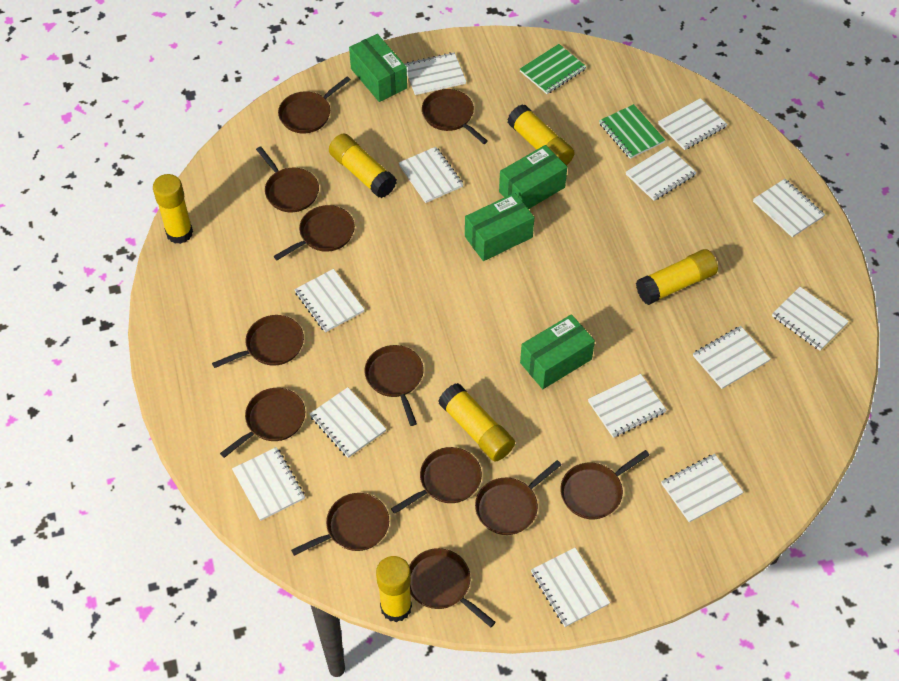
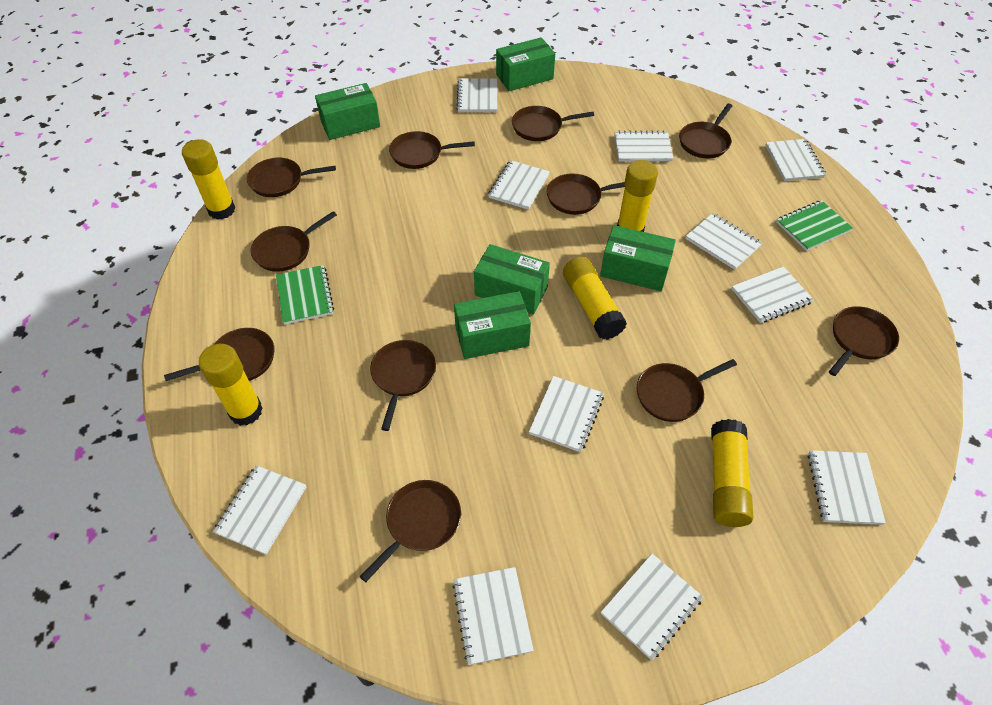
brown pan: 12 -> 11
green box: 4 -> 5
white notebook: 13 -> 11
yellow glue stick: 6 -> 5

